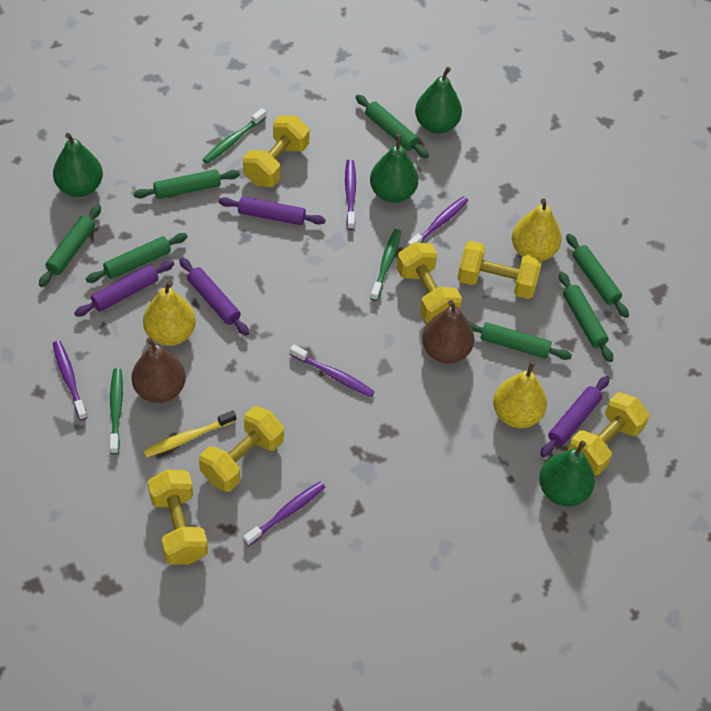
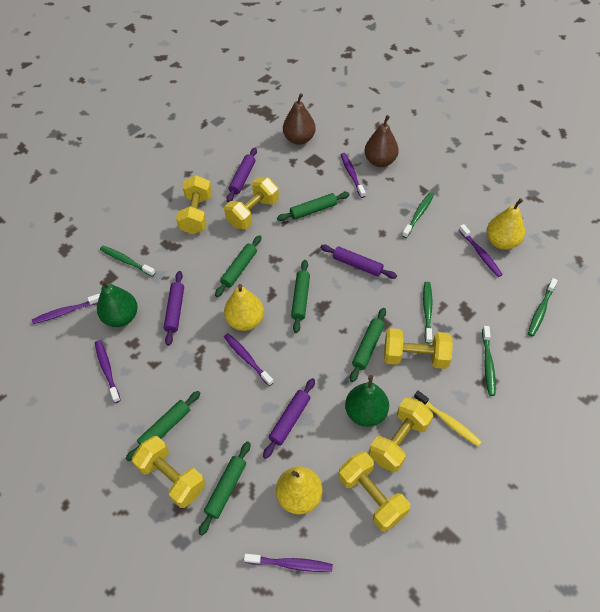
green pear: 4 -> 2
green rolling pin: 7 -> 6
green toothbrush: 3 -> 5
purple toothbrush: 5 -> 6

